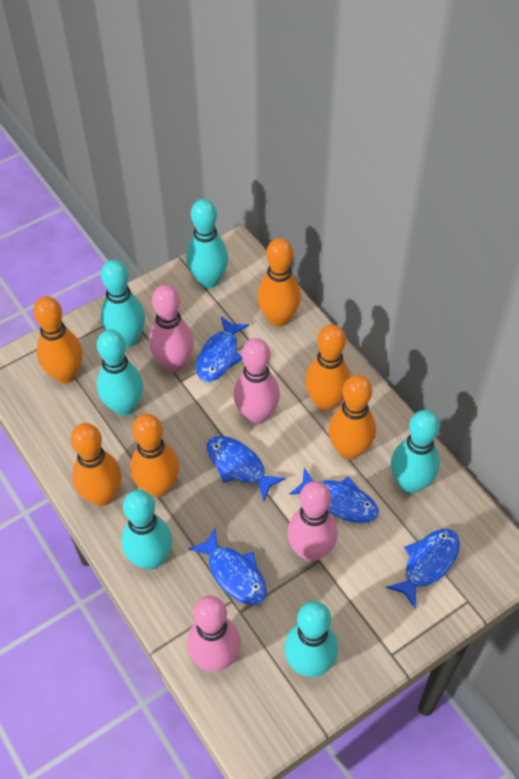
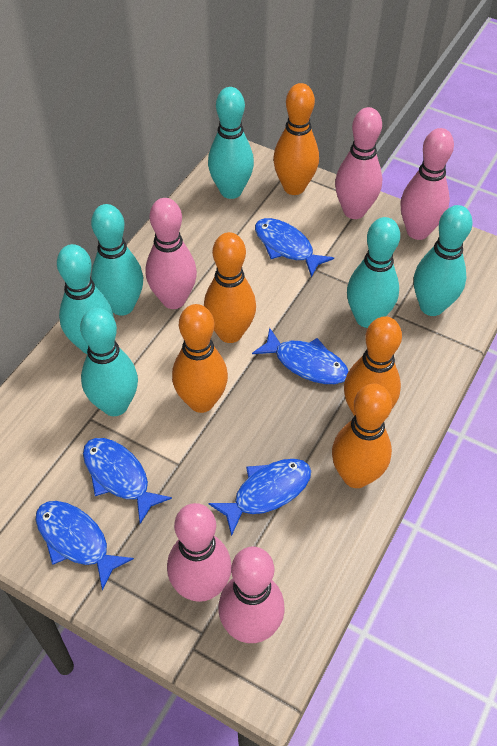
orange bowling pin: 6 -> 5
pink bowling pin: 4 -> 5

